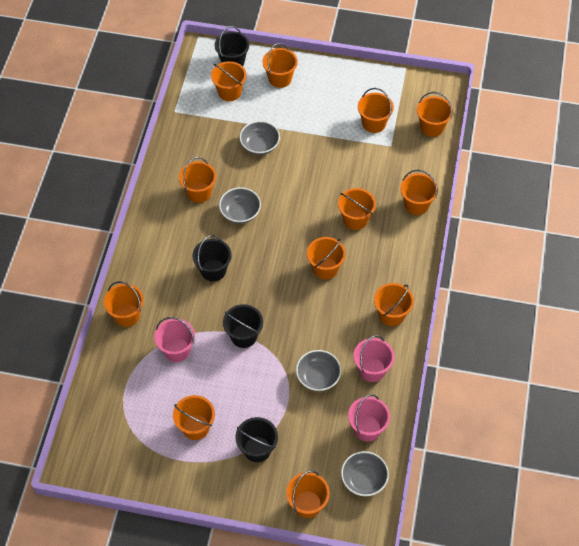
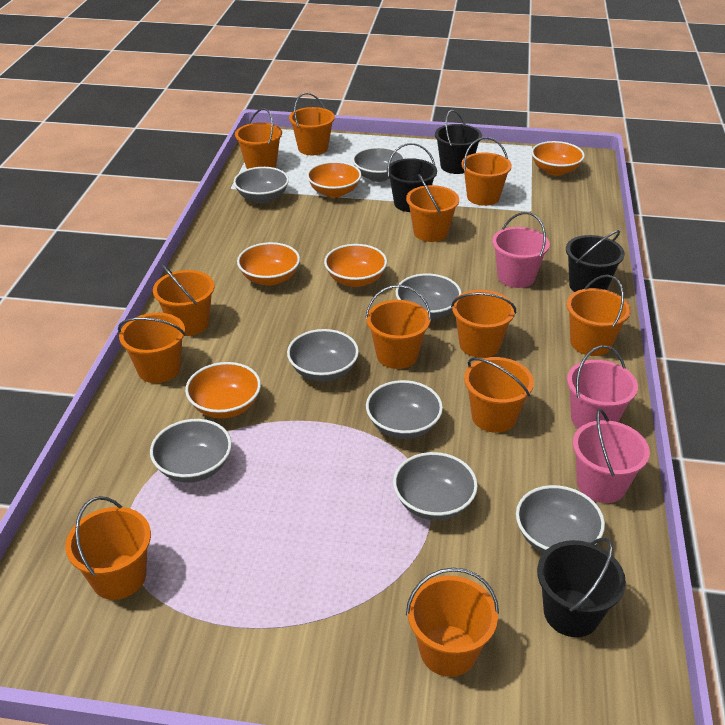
grey bowl: 4 -> 8
orange bowl: 0 -> 5

